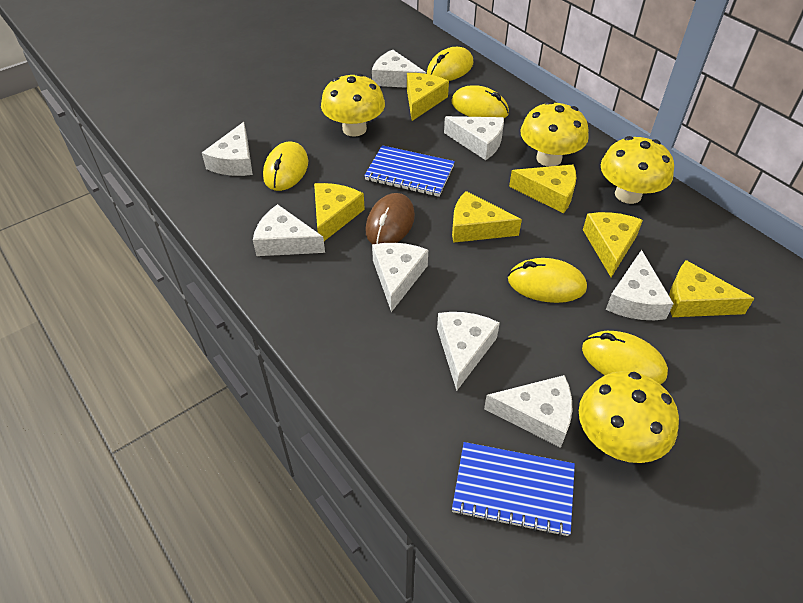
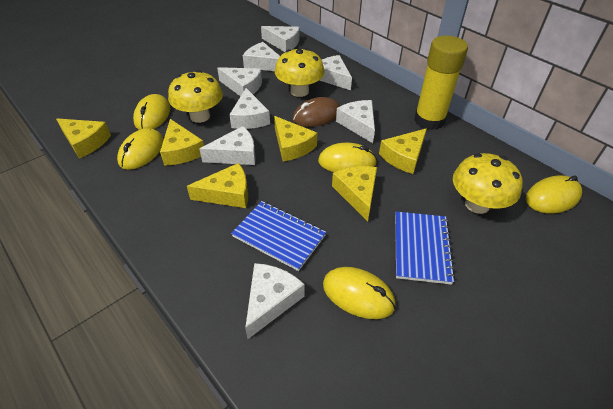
yellow glue stick: 0 -> 1
yellow mushroom: 4 -> 3

